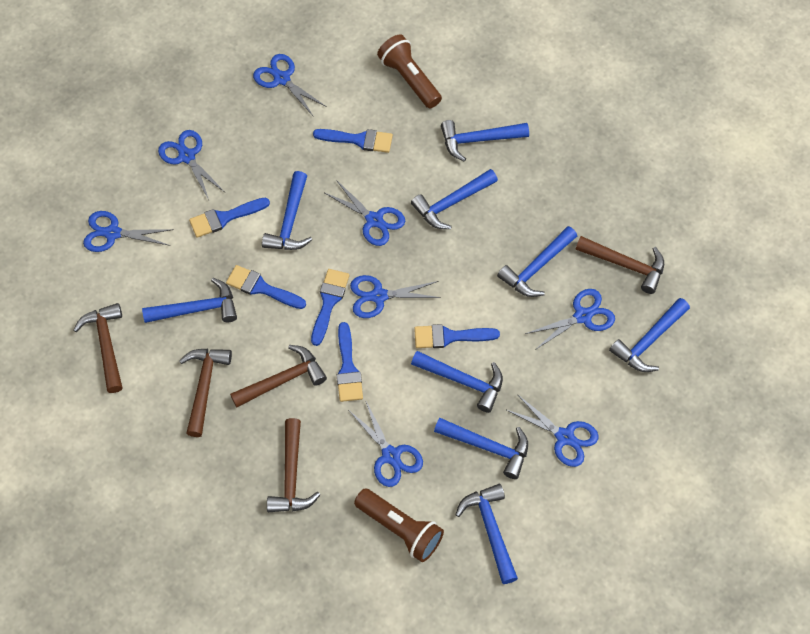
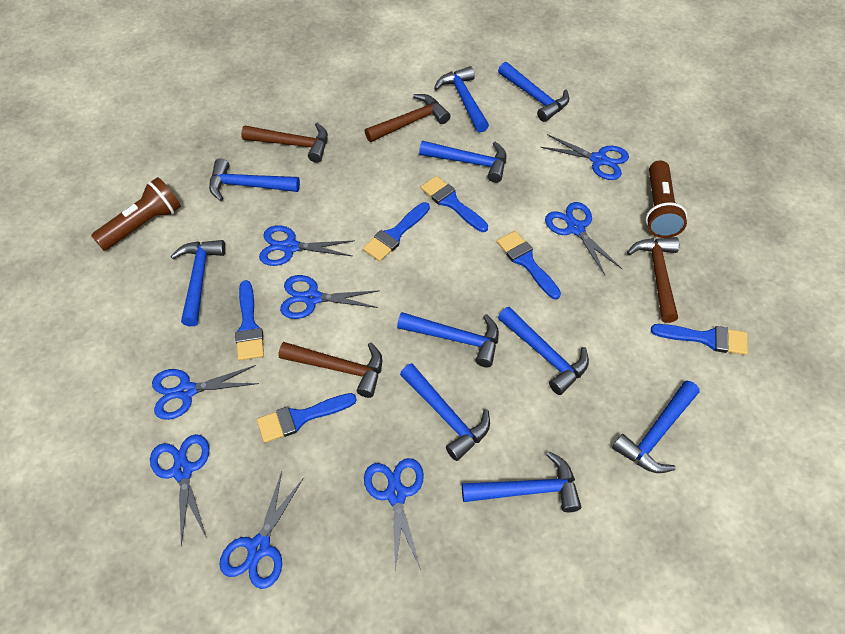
blue hammer: 9 -> 10
brown hammer: 5 -> 4

